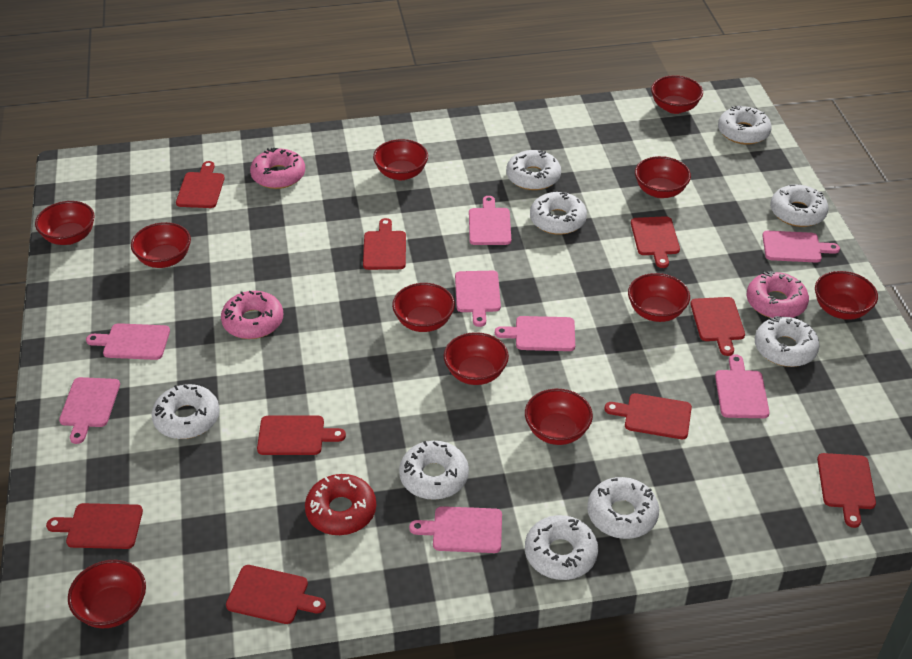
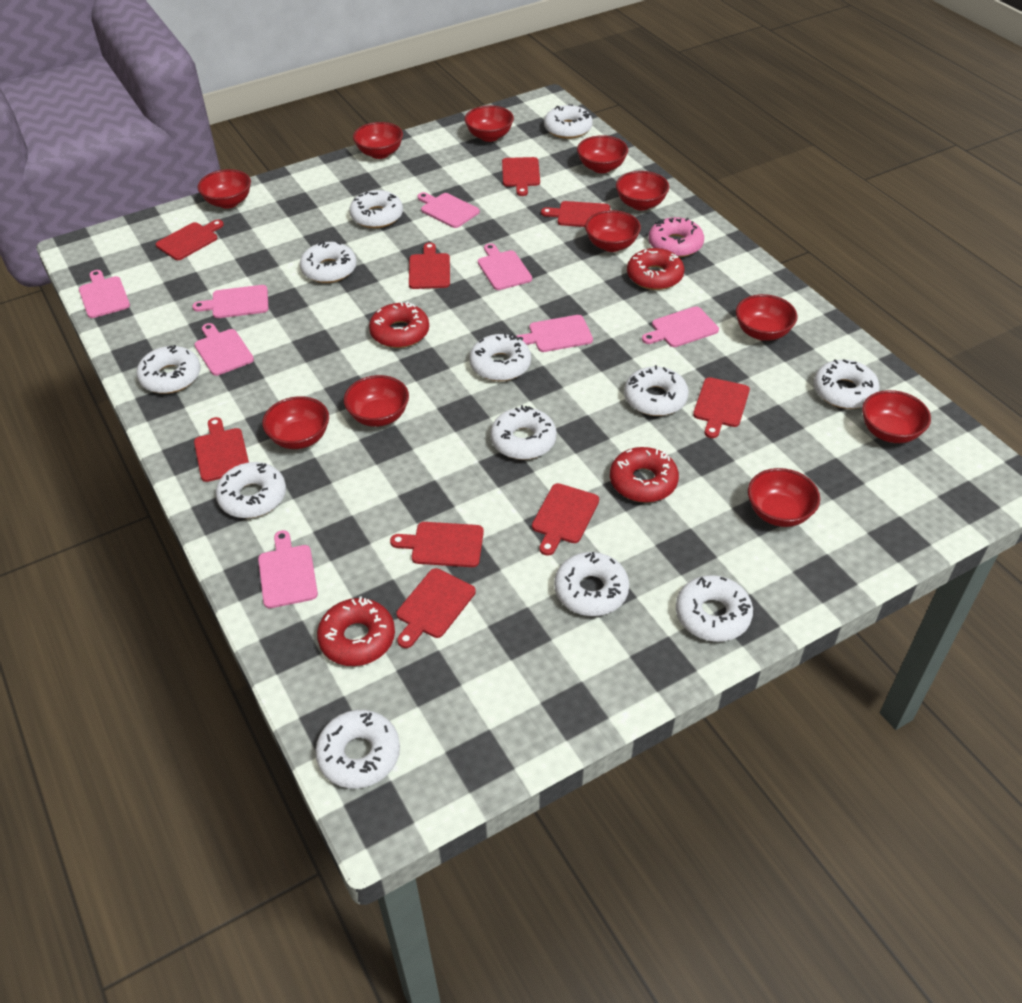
pink donut: 3 -> 1
red donut: 1 -> 4
white donut: 9 -> 12

